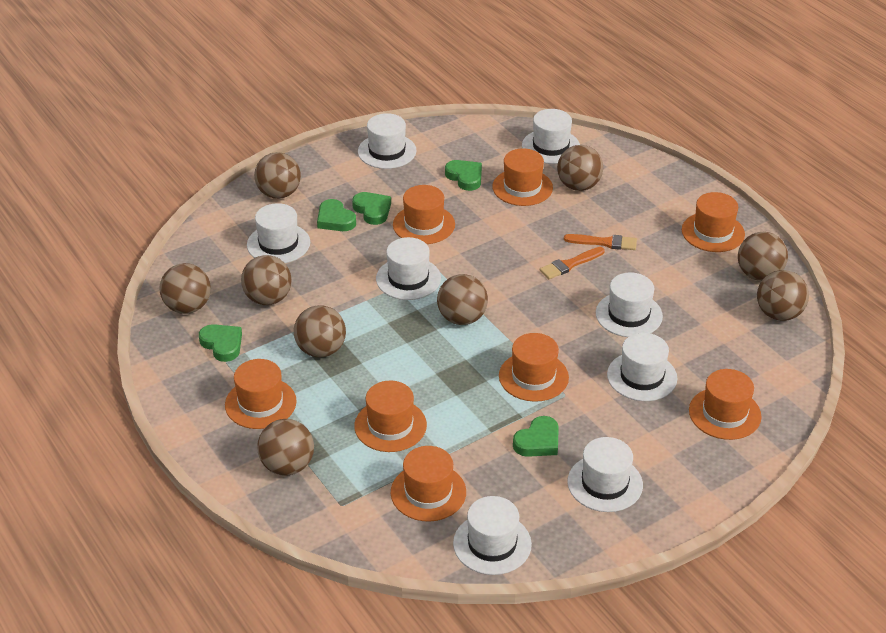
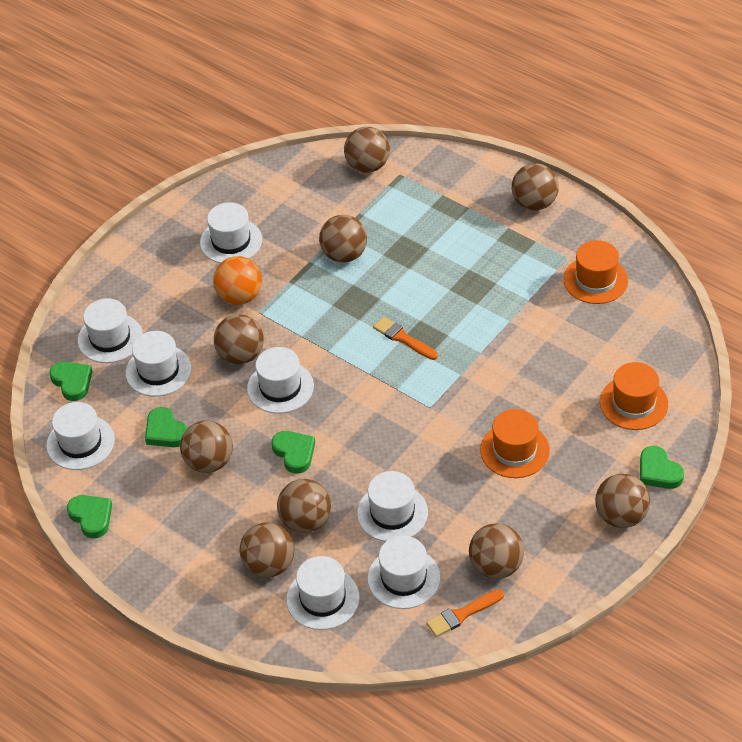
orange ball: 0 -> 1
orange hat: 8 -> 3

